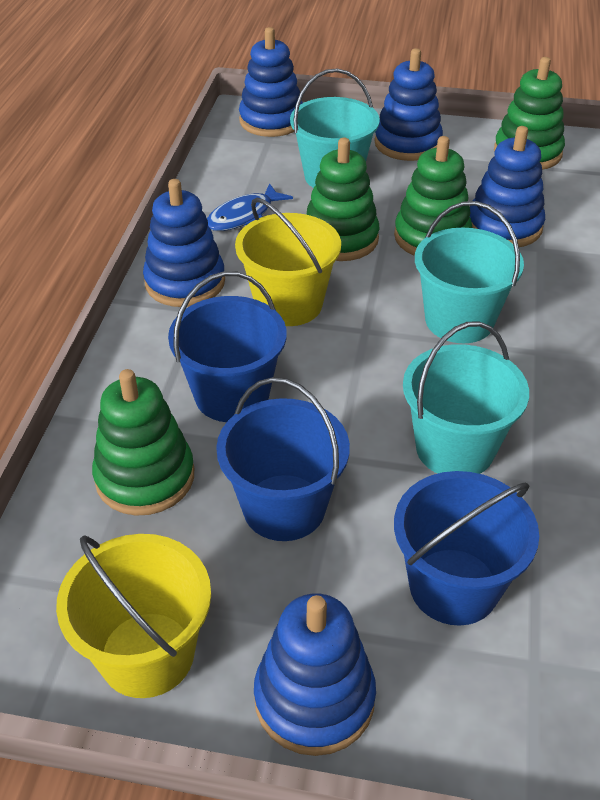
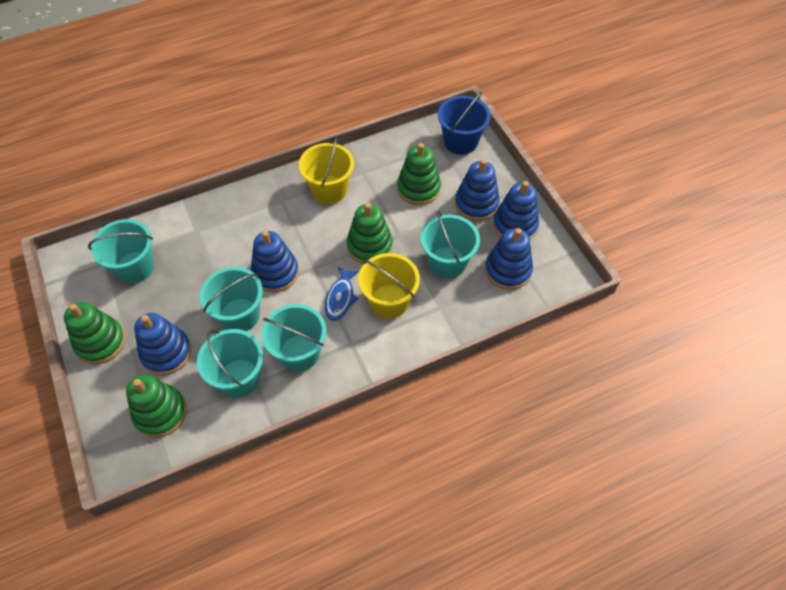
blue bucket: 3 -> 1
turquoise bucket: 3 -> 5

